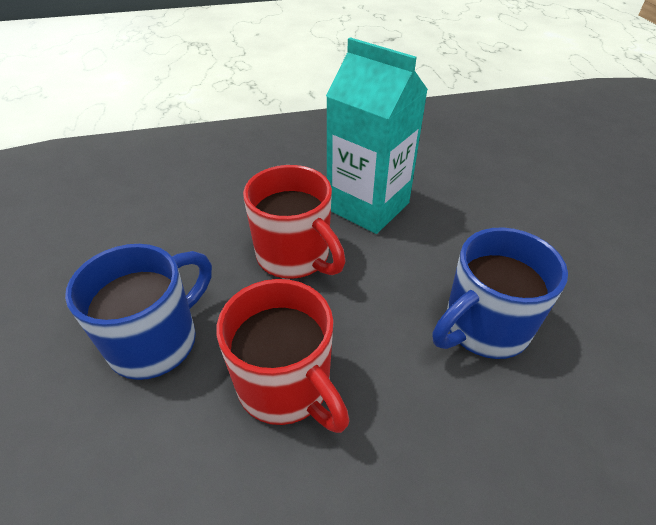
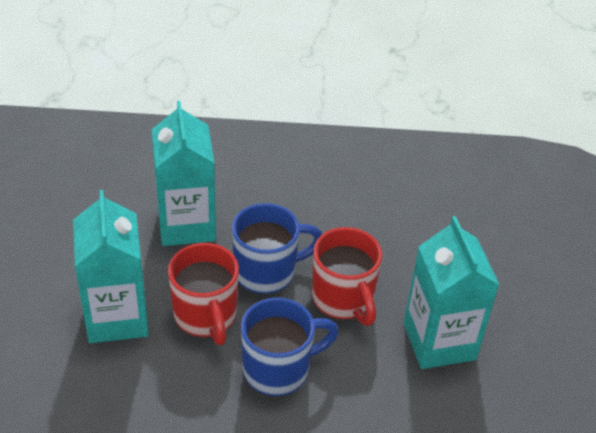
turquoise carton: 1 -> 3

